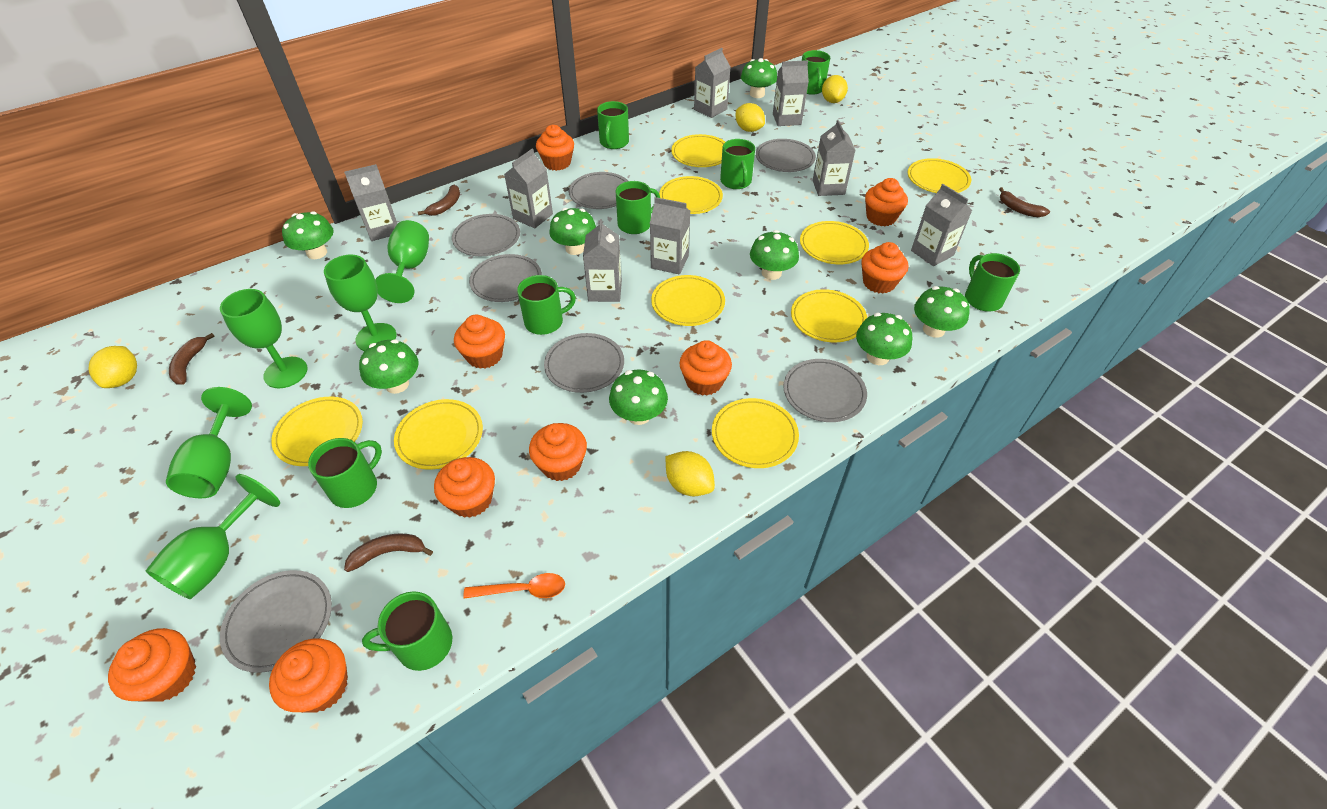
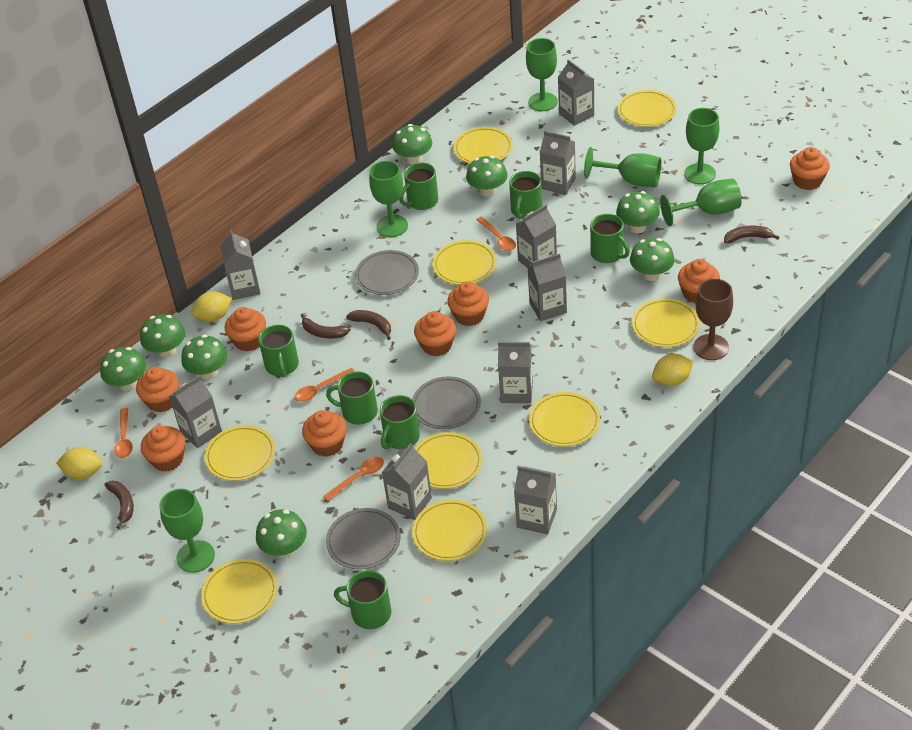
brown goblet: 0 -> 1
green goblet: 5 -> 6
green mug: 8 -> 7
grey carton: 8 -> 9
grey plate: 7 -> 3
orange cupcake: 9 -> 8
orange spoon: 1 -> 4
yellow lemon: 4 -> 3

